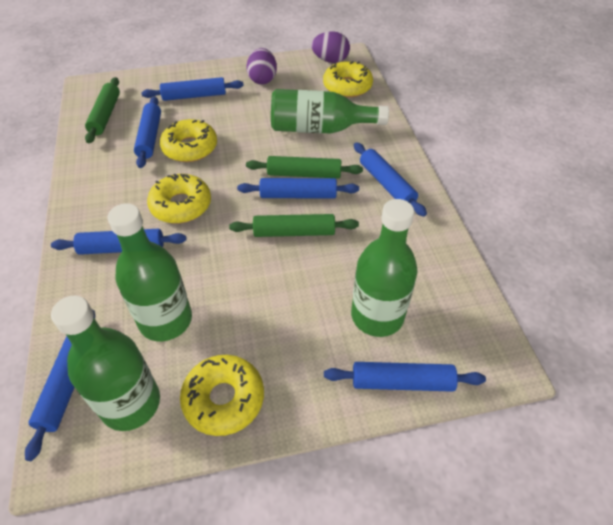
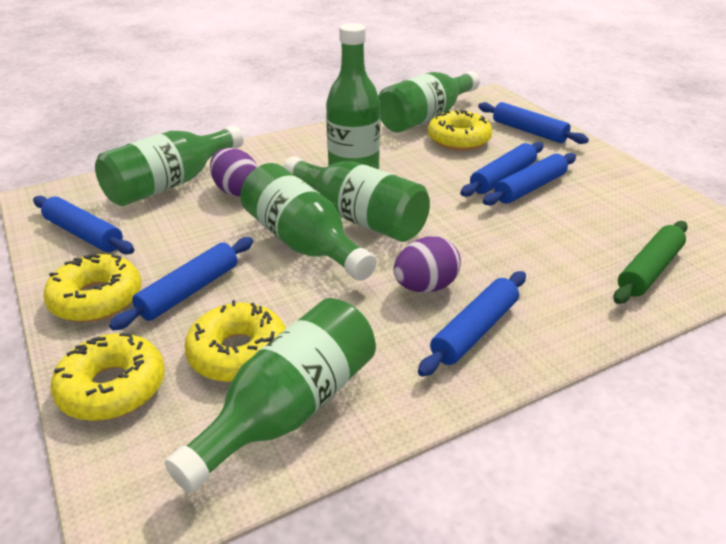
blue rolling pin: 7 -> 6
green bottle: 4 -> 6
green rolling pin: 3 -> 1

